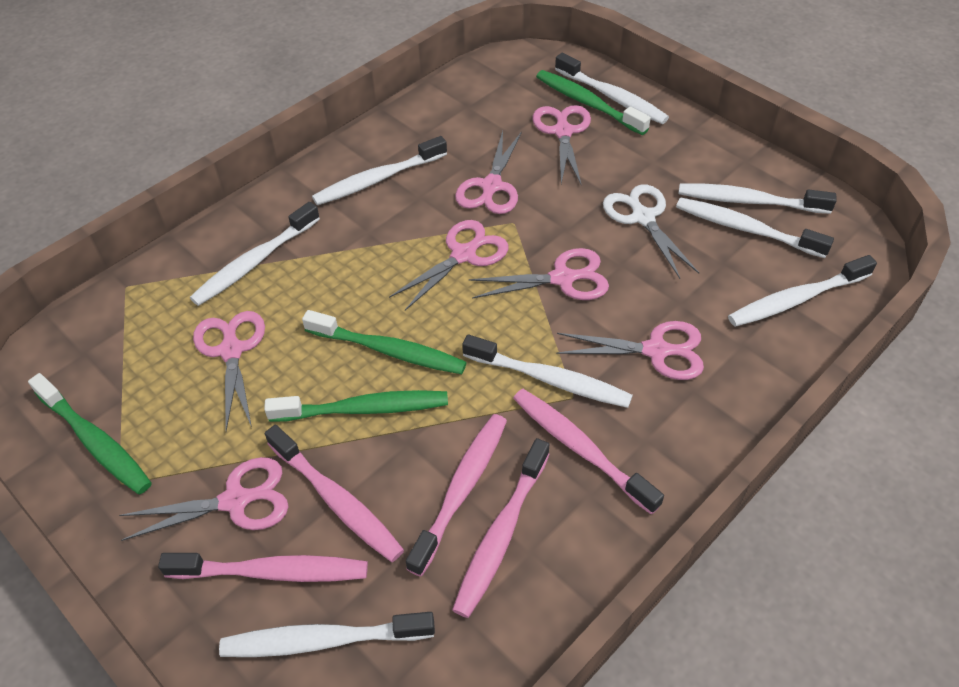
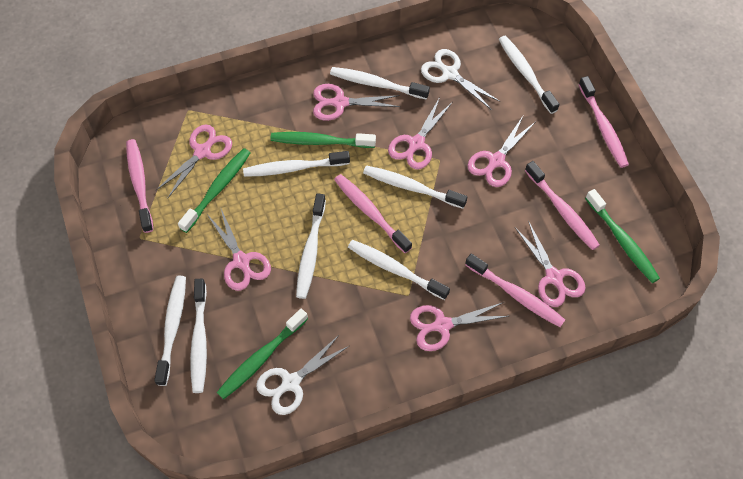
white scissors: 1 -> 2

